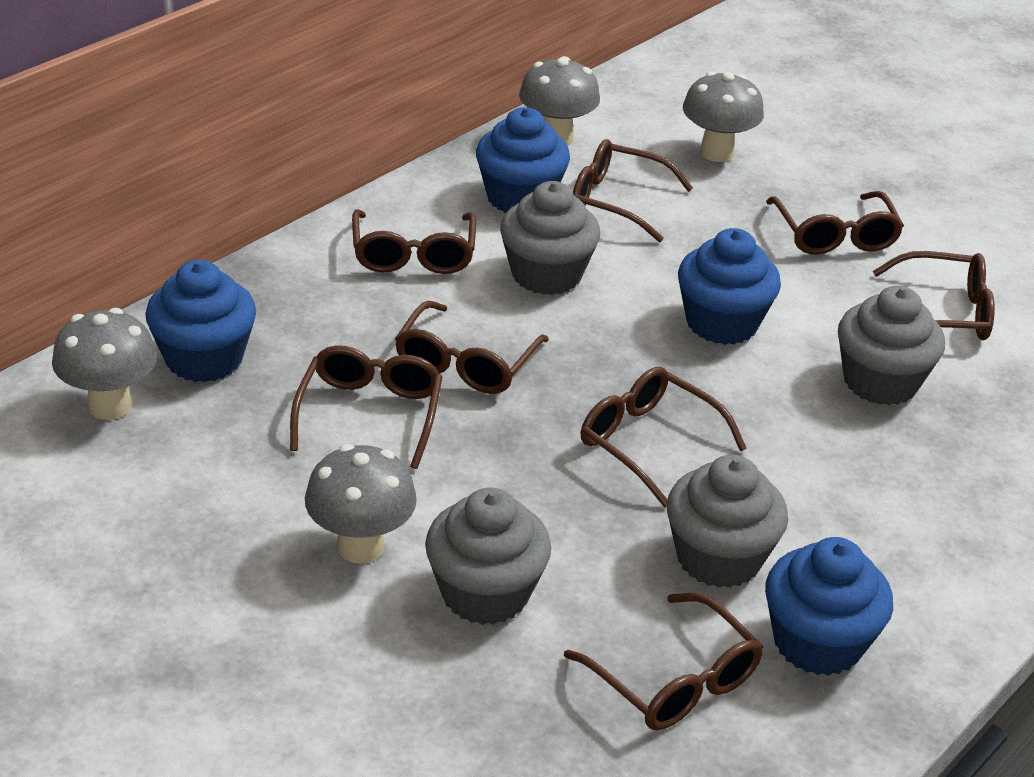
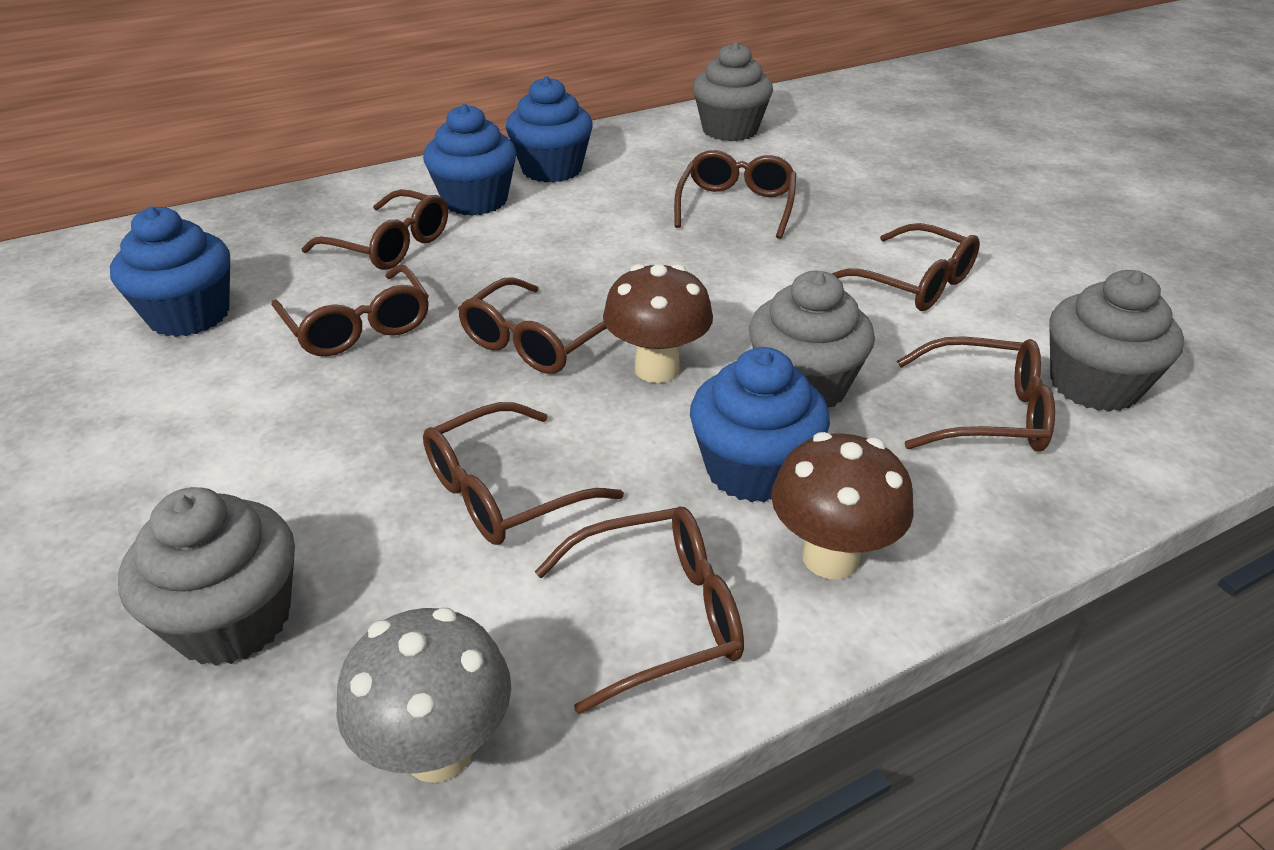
brown mushroom: 0 -> 2
grey mushroom: 4 -> 1

